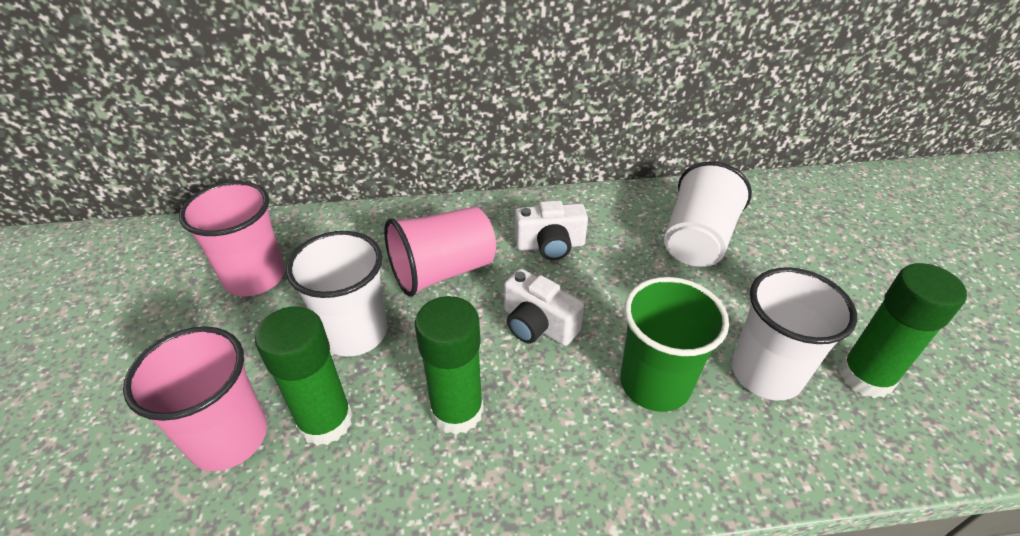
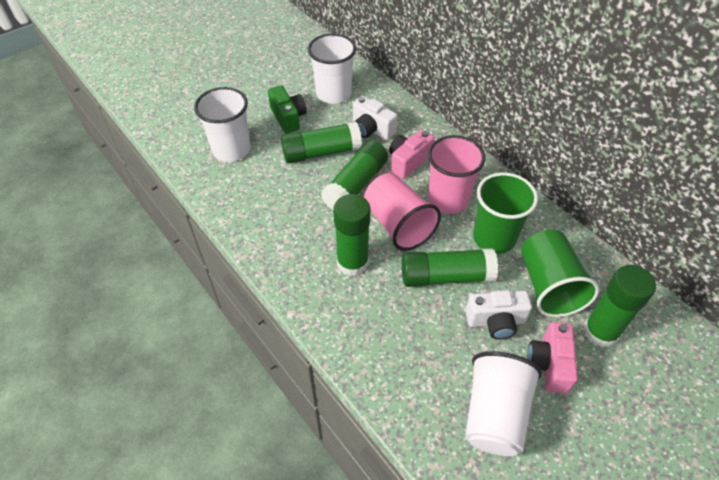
green camera: 0 -> 1
green cup: 1 -> 2
green glue stick: 3 -> 5
pink camera: 0 -> 2
pink cup: 3 -> 2

